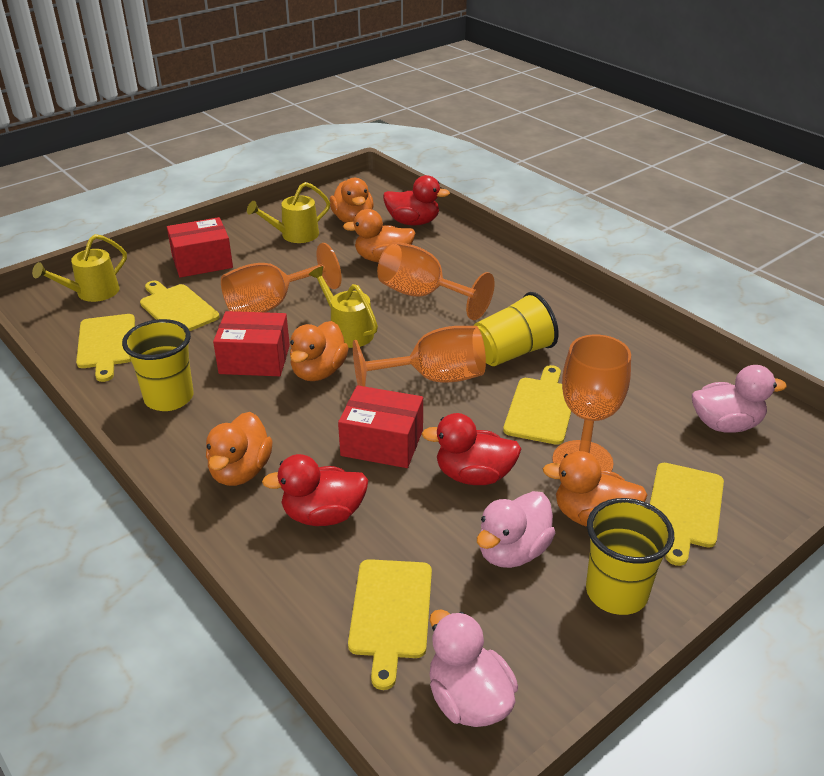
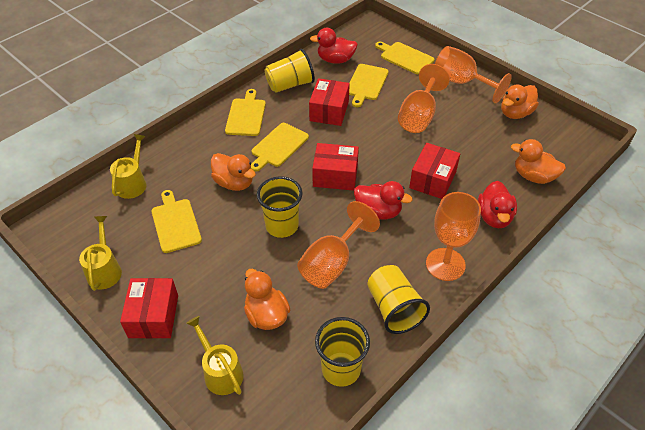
orange duck: 5 -> 4
pink duck: 3 -> 0
red box: 3 -> 4
yellow cup: 3 -> 4

